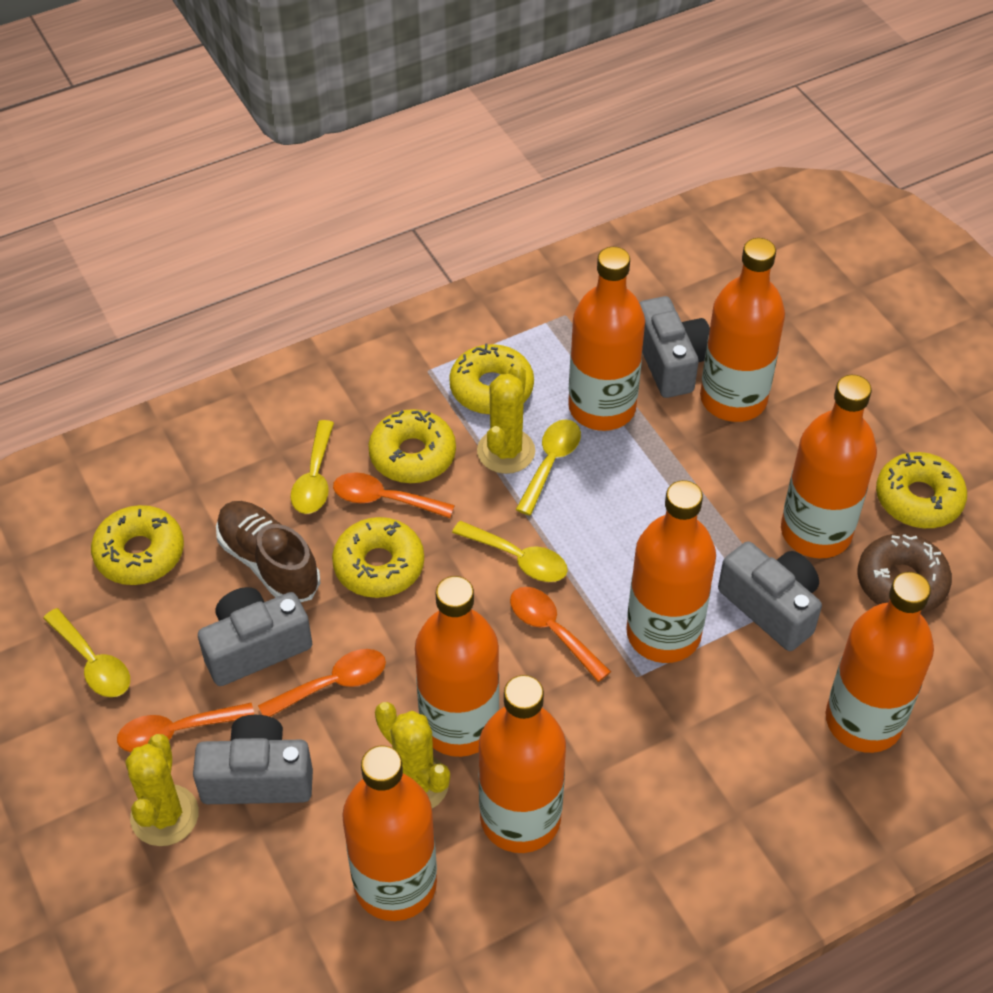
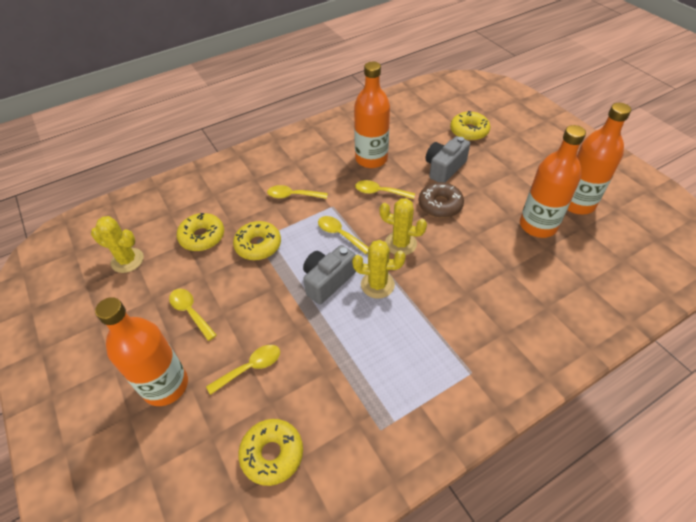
brown shoe: 1 -> 0
grey camera: 4 -> 2
orange bottle: 8 -> 4
orange spoon: 4 -> 0
yellow donut: 5 -> 4
yellow spoon: 4 -> 5

